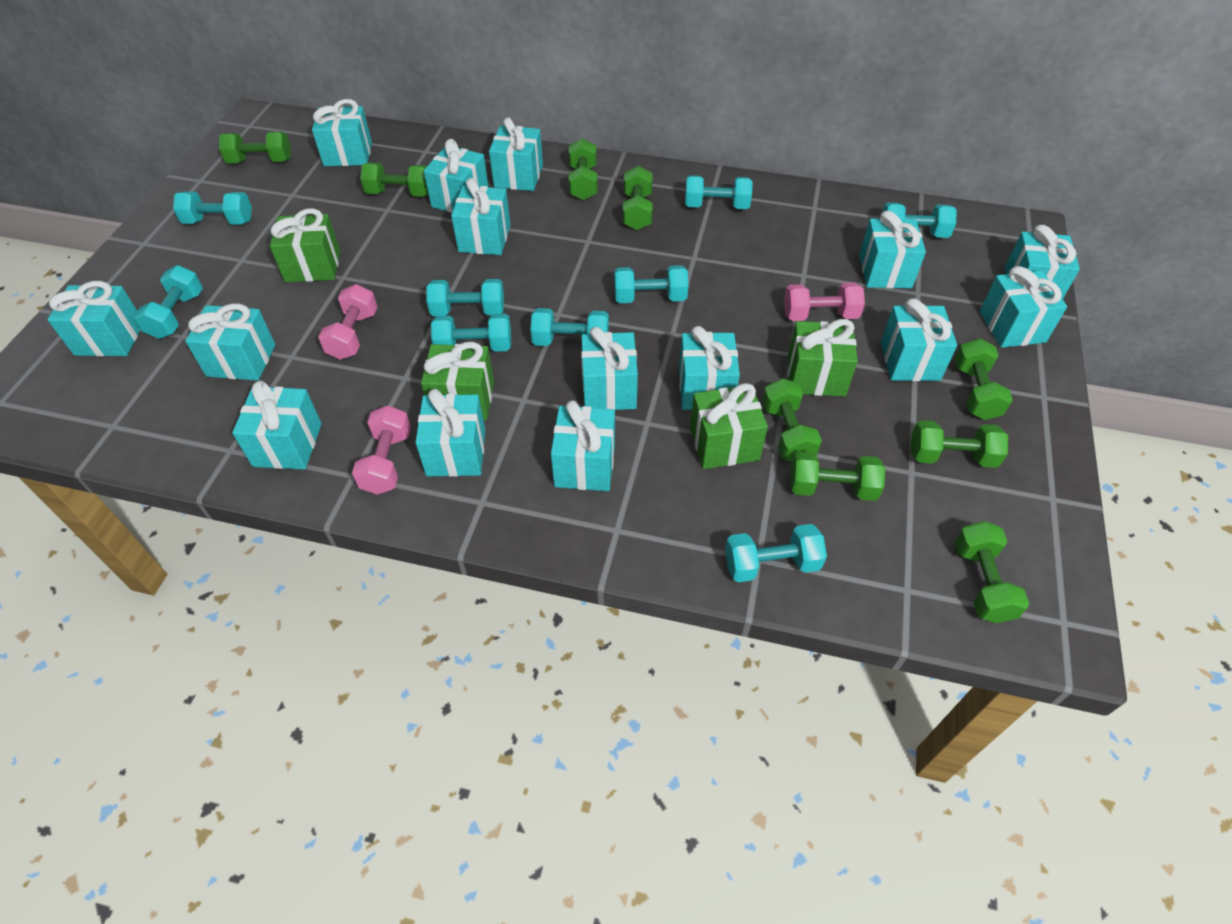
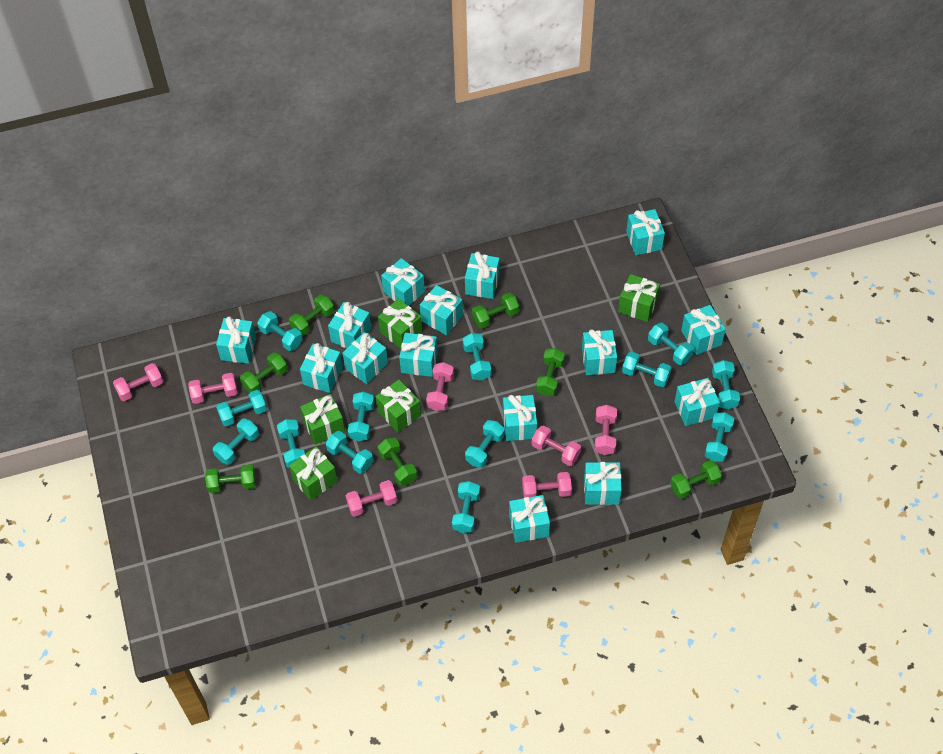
green dumbbell: 9 -> 7
green gift: 4 -> 5
pink dumbbell: 3 -> 7
turquoise dumbbell: 9 -> 13

